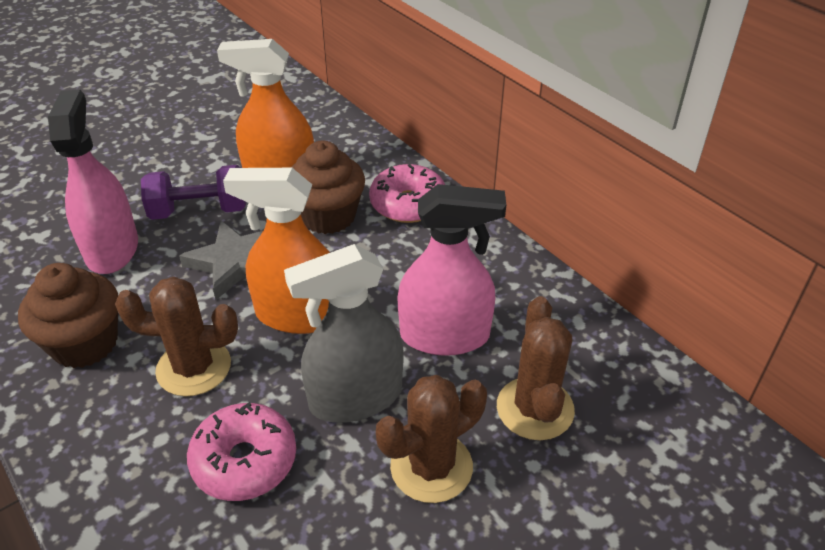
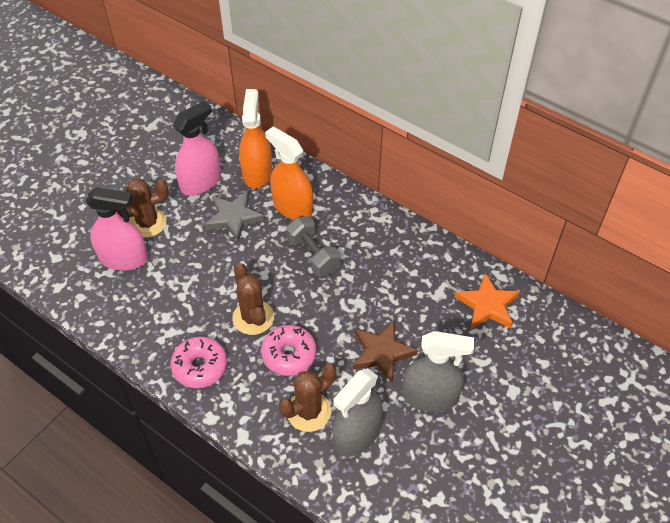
brown cupcake: 2 -> 0
brown star: 0 -> 1
grey dumbbell: 0 -> 1
grey spray bottle: 1 -> 2
orange star: 0 -> 1
purple dumbbell: 1 -> 0

